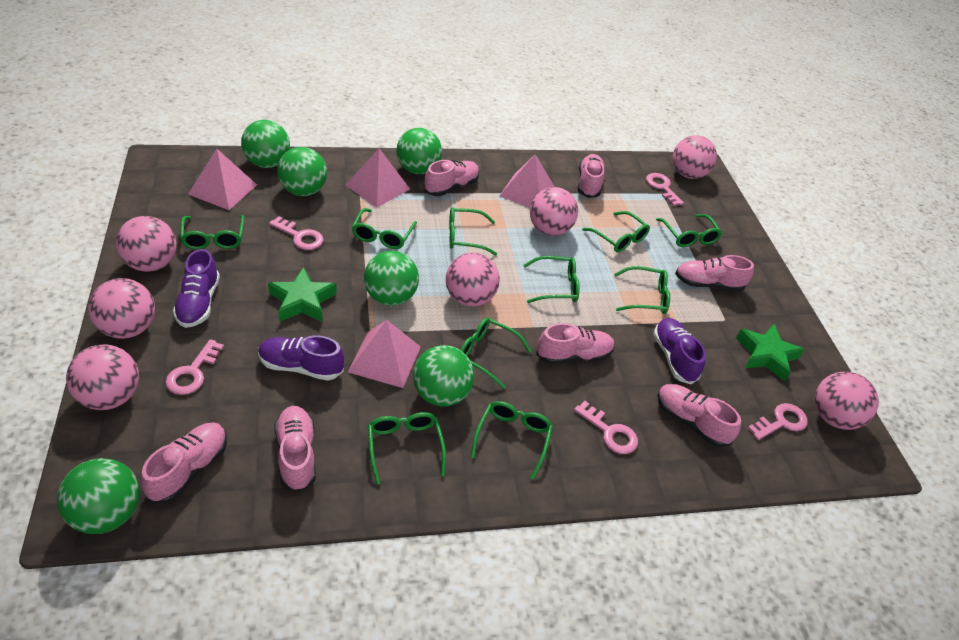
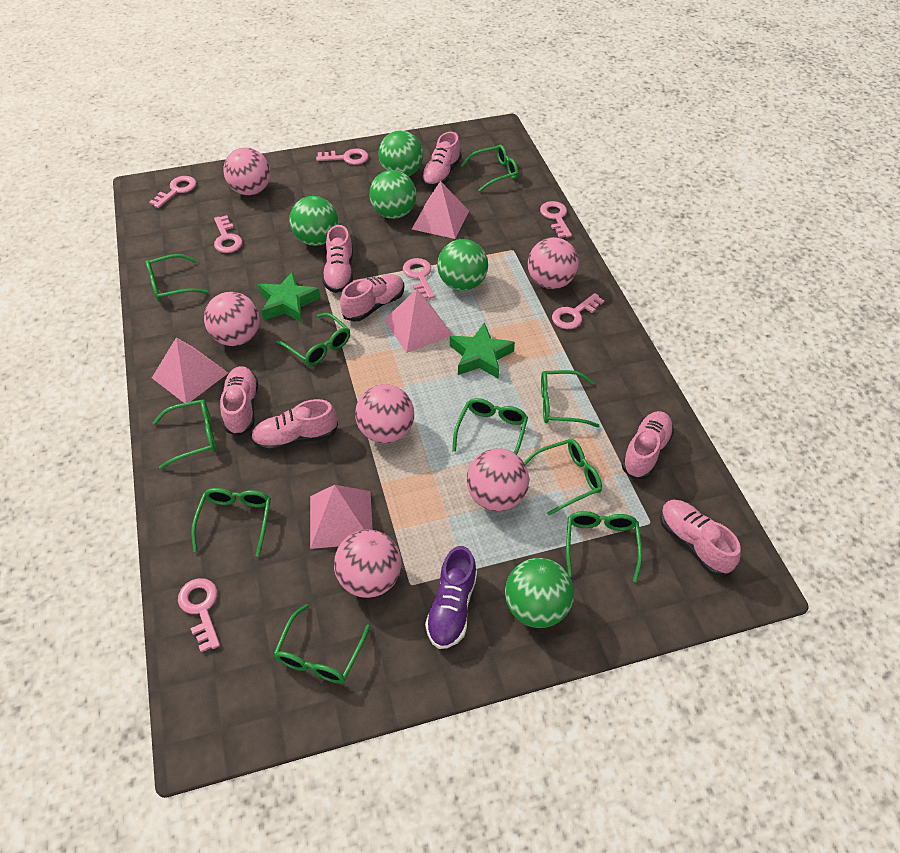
green ball: 6 -> 5
pink ball: 7 -> 6
pink key: 5 -> 7
purple shoe: 3 -> 1

